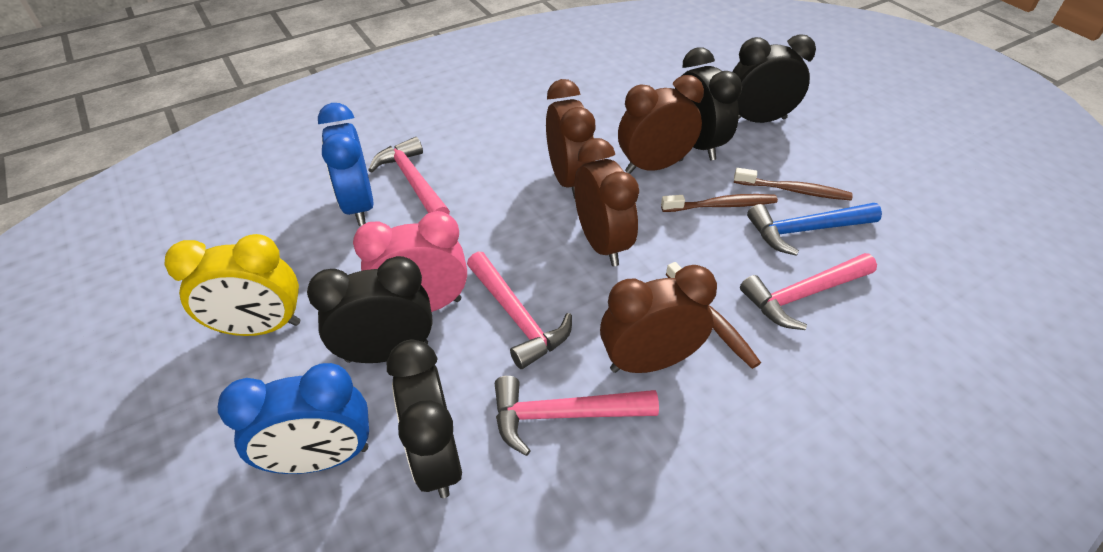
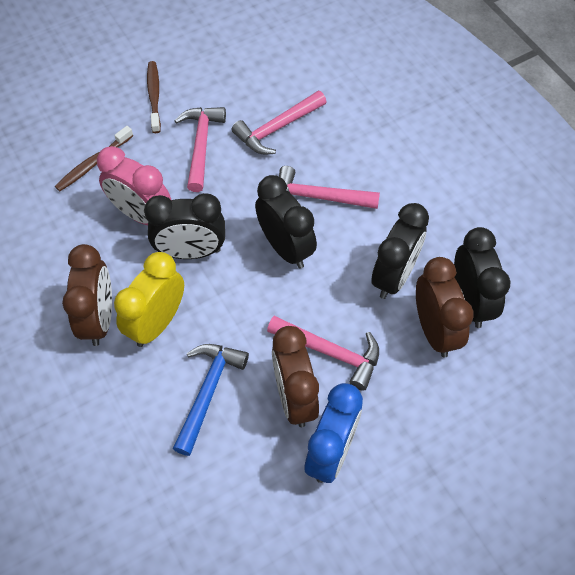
blue clock: 2 -> 1
brown clock: 4 -> 3
brown toothbrush: 3 -> 2

